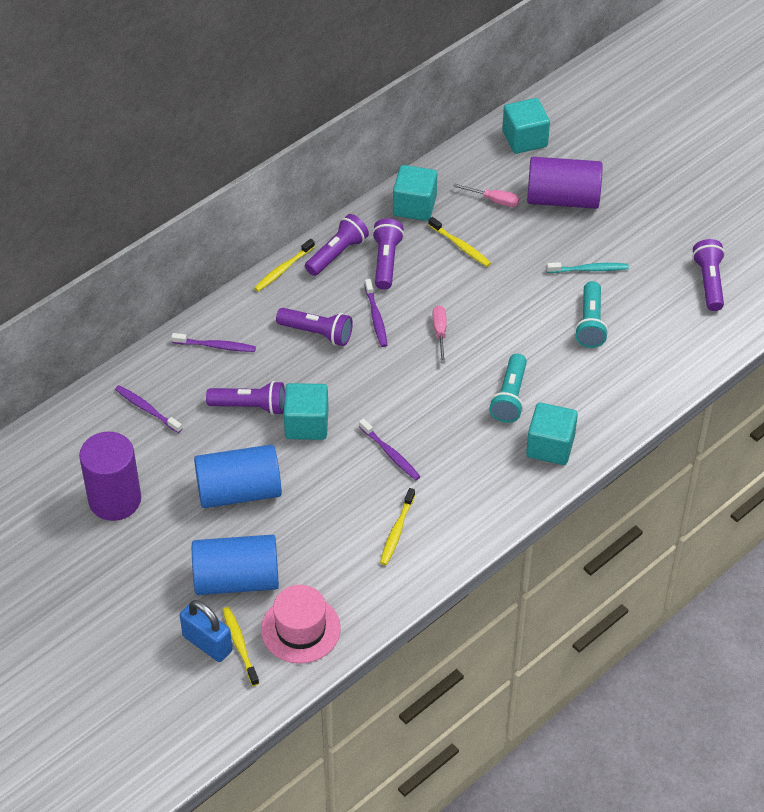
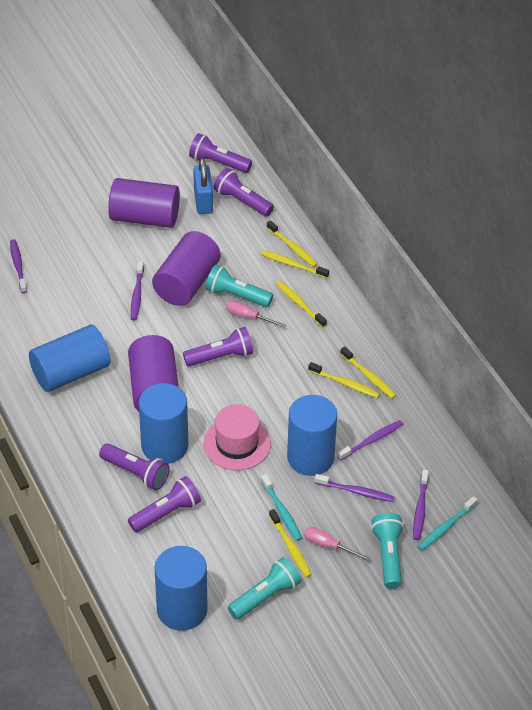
blue cylinder: 2 -> 4
purple cylinder: 2 -> 3
purple toothbrush: 4 -> 5
turquoise cube: 4 -> 0
turquoise flashlight: 2 -> 3
turquoise toothbrush: 1 -> 2
yellow toothbrush: 4 -> 6

